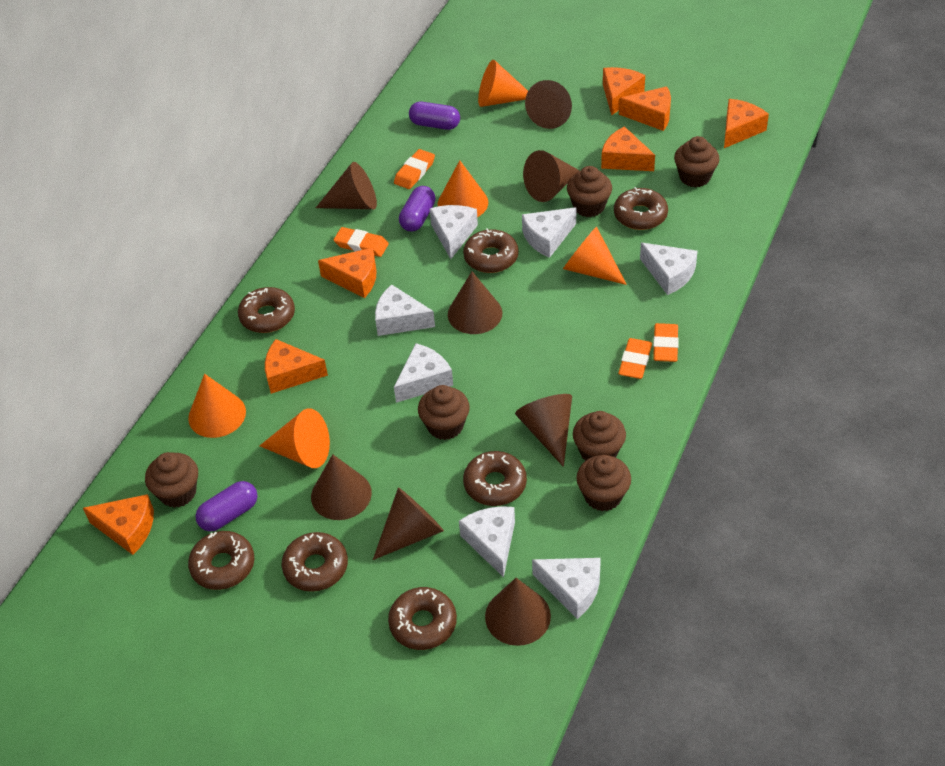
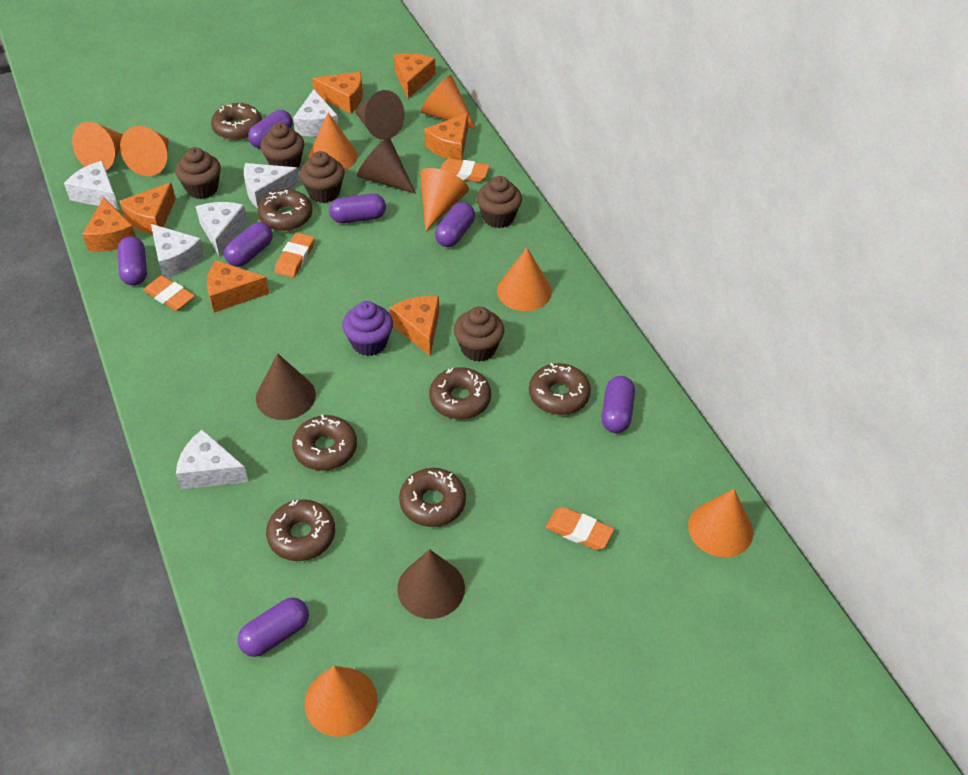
brown cone: 8 -> 4
brown cupcake: 6 -> 5
orange cone: 5 -> 8
purple capsule: 3 -> 7
purple cupcake: 0 -> 1
white cheese: 7 -> 6

